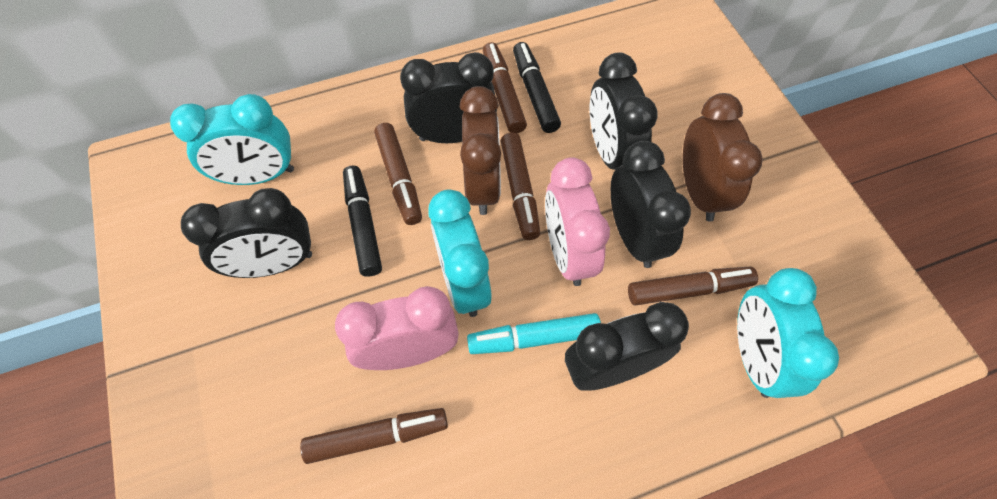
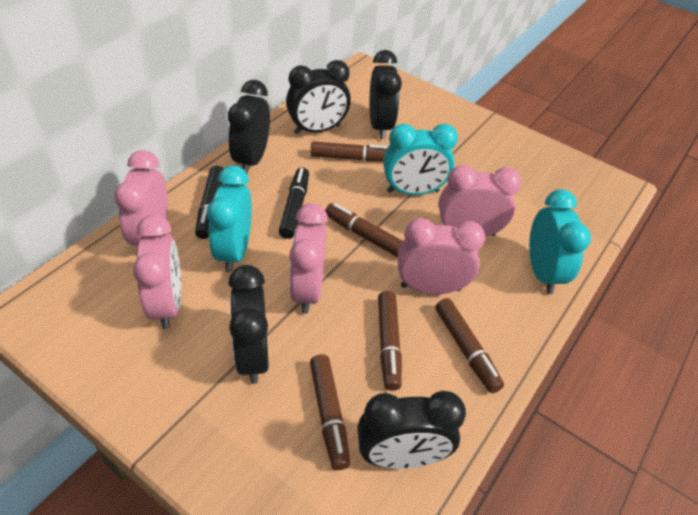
brown clock: 2 -> 0
pink clock: 2 -> 5
turquoise marker: 1 -> 0

